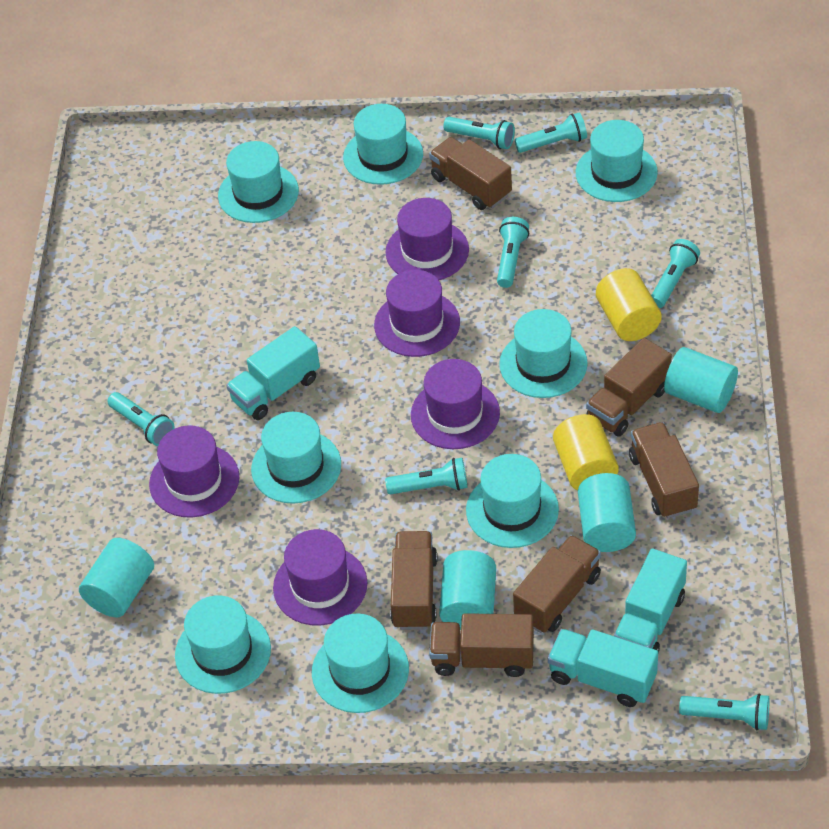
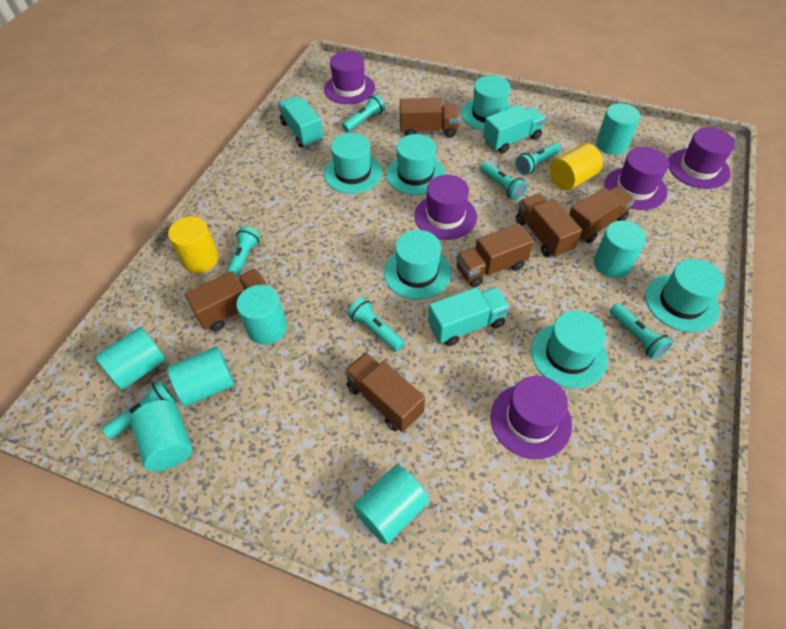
turquoise cylinder: 4 -> 7
turquoise hat: 8 -> 6

